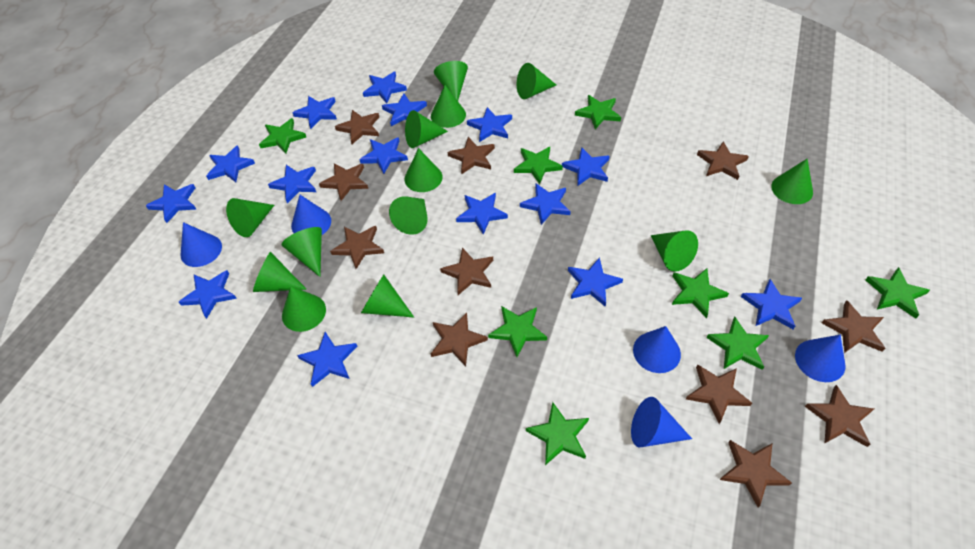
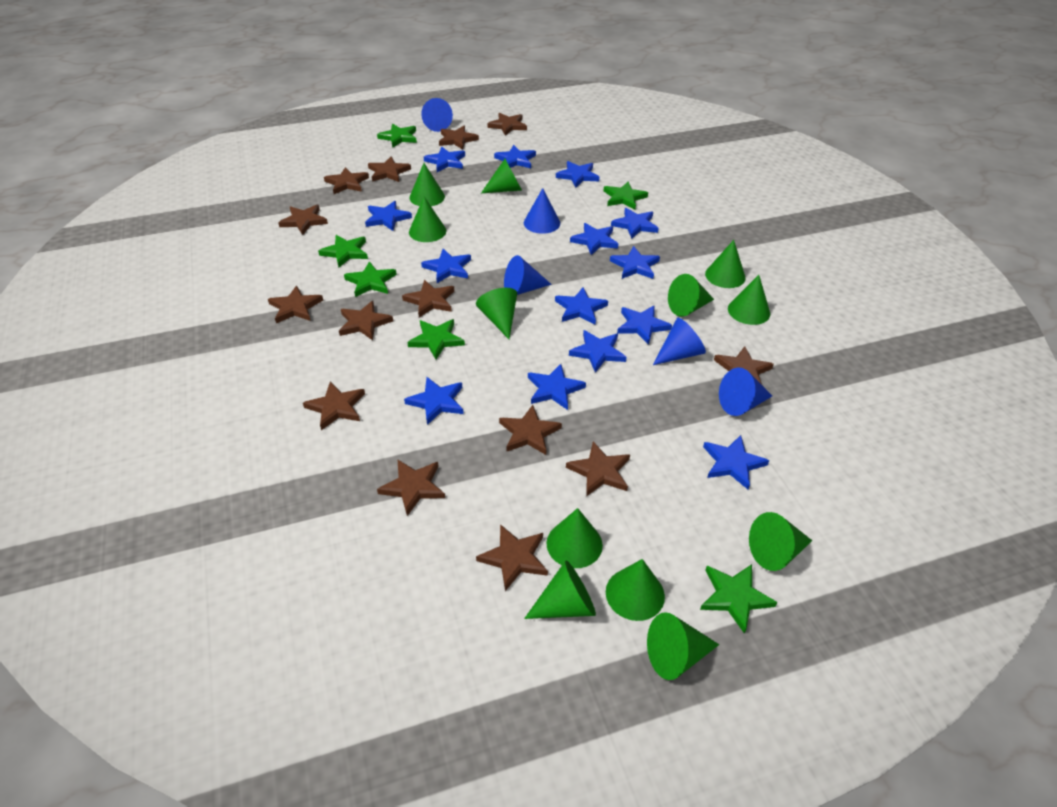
blue star: 15 -> 14
brown star: 11 -> 14
green cone: 13 -> 12
green star: 8 -> 6

